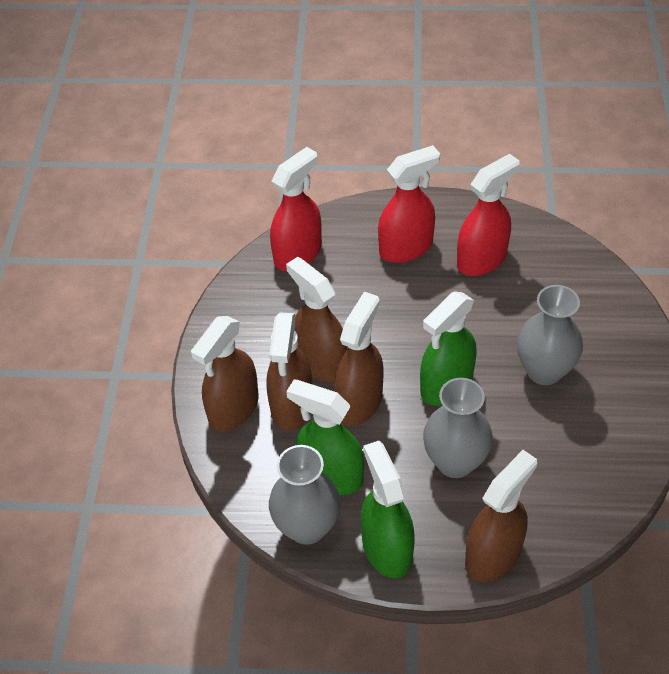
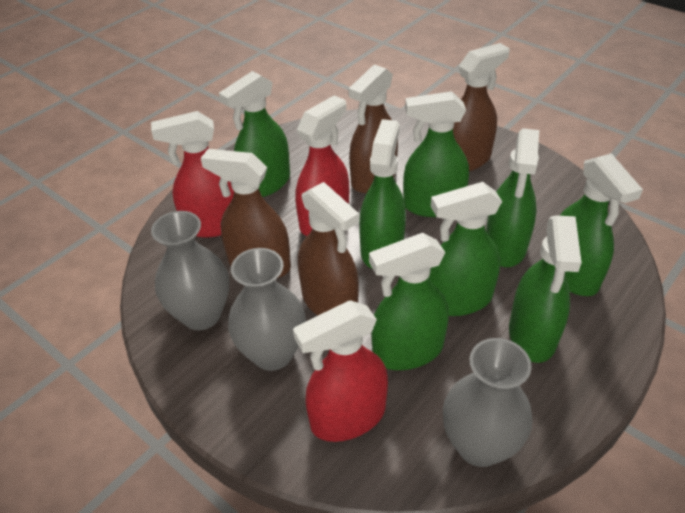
brown spray bottle: 5 -> 4
green spray bottle: 3 -> 8

